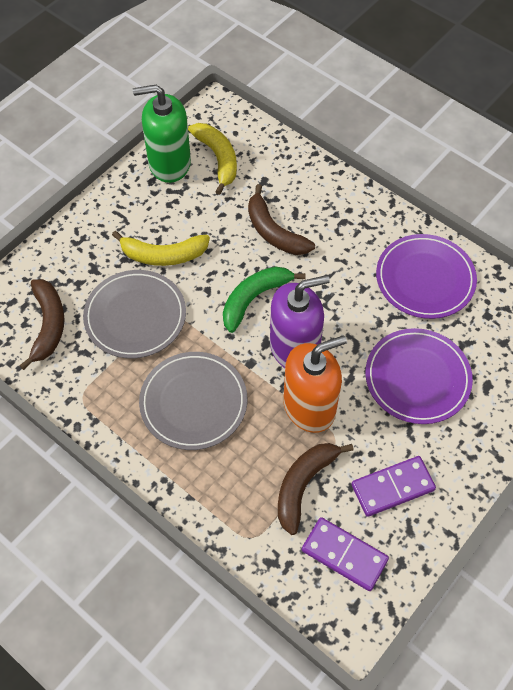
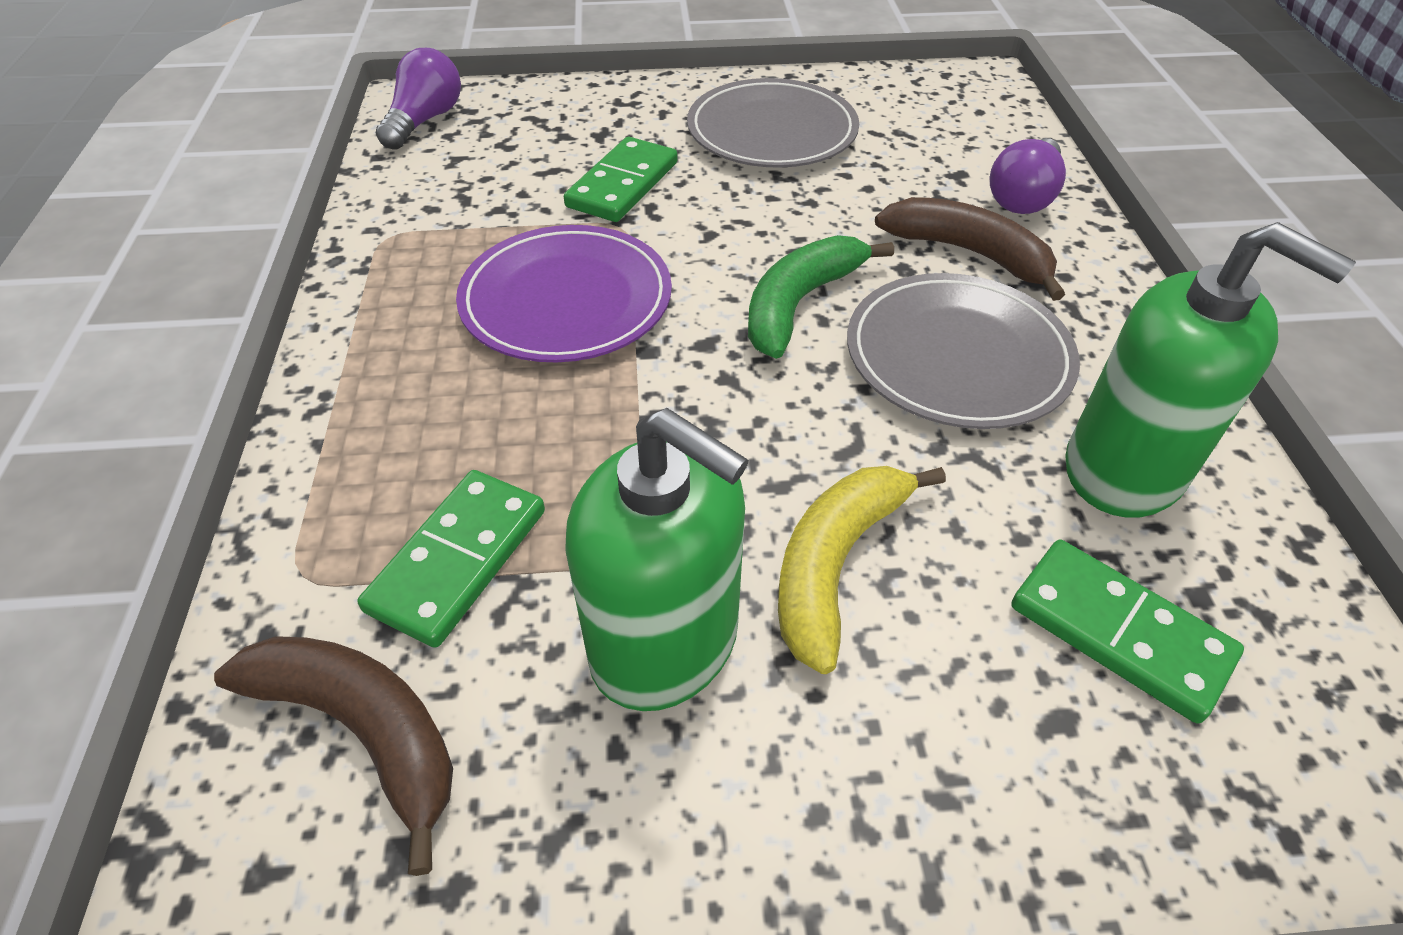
brown banana: 3 -> 2
green domino: 0 -> 3
green soap dispenser: 1 -> 2
orange soap dispenser: 1 -> 0
purple domino: 2 -> 0
purple light bulb: 0 -> 2
purple plate: 2 -> 1
purple soap dispenser: 1 -> 0
yellow banana: 2 -> 1

